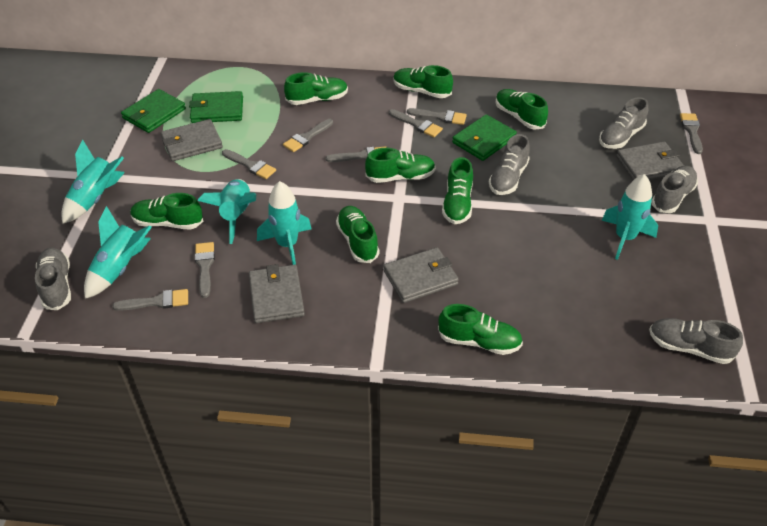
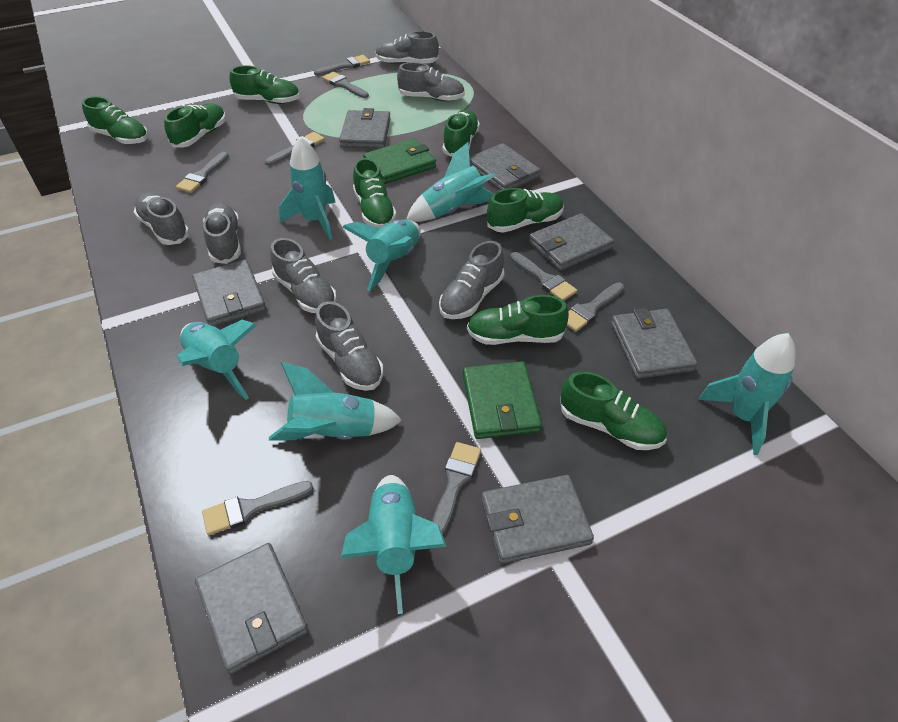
green wallet: 3 -> 2
grey shoe: 5 -> 7
grey wallet: 4 -> 7
turquoise rocket: 5 -> 7

